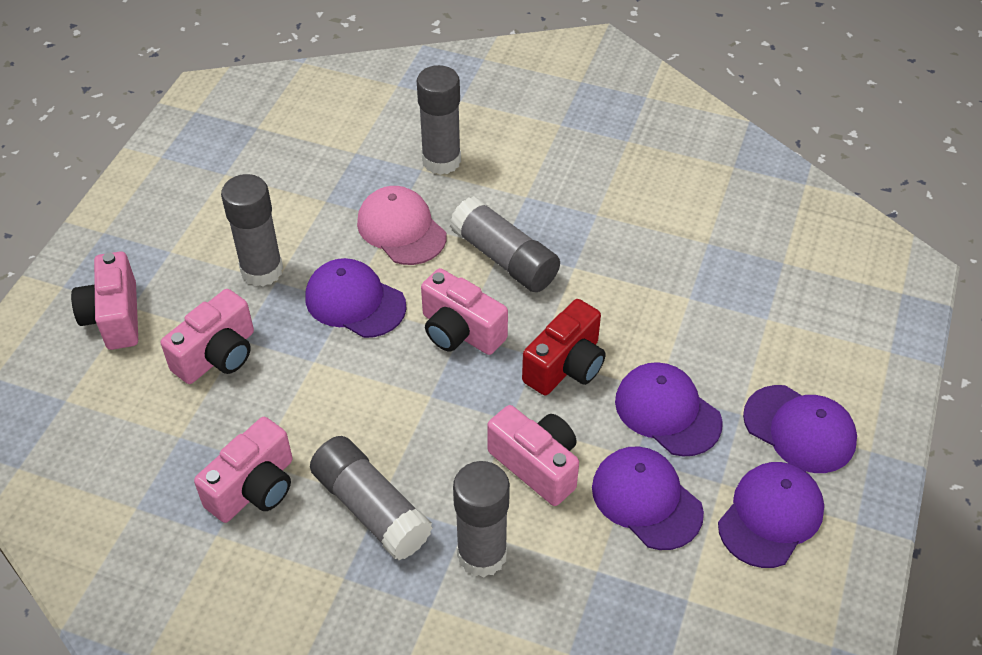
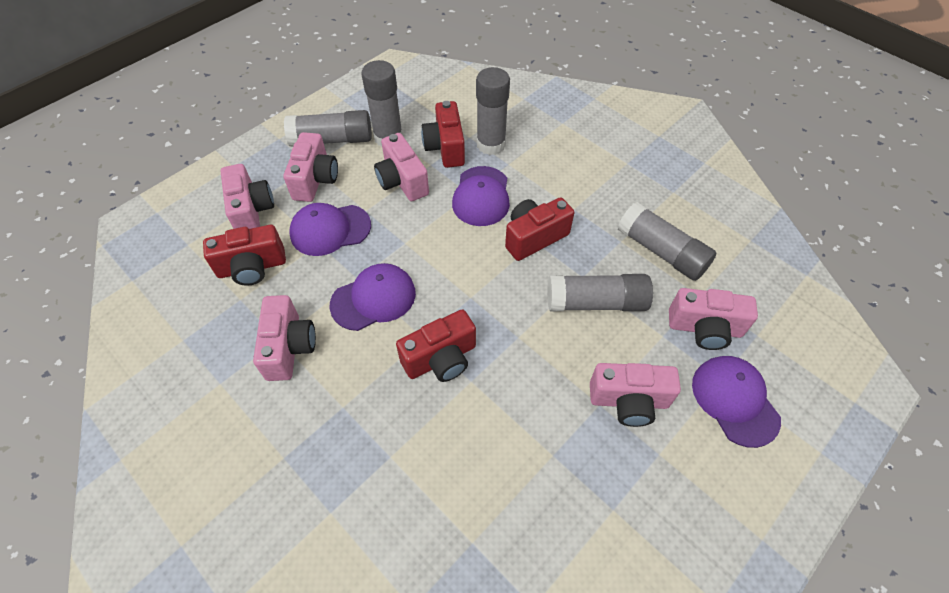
pink camera: 5 -> 6
pink cap: 1 -> 0
purple cap: 5 -> 4
red camera: 1 -> 4

